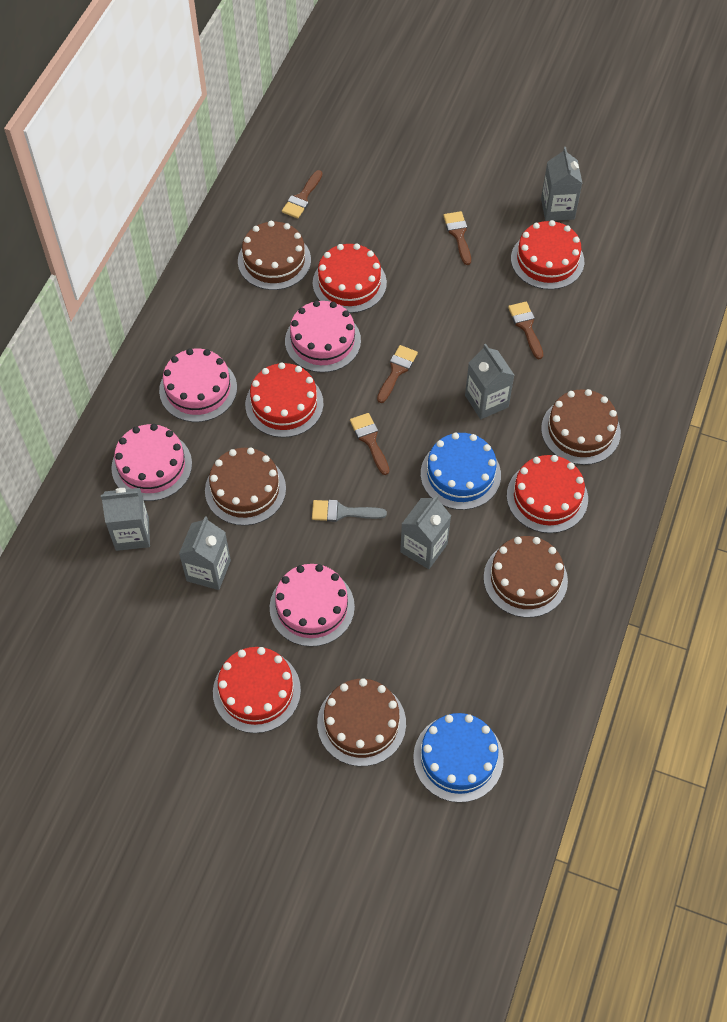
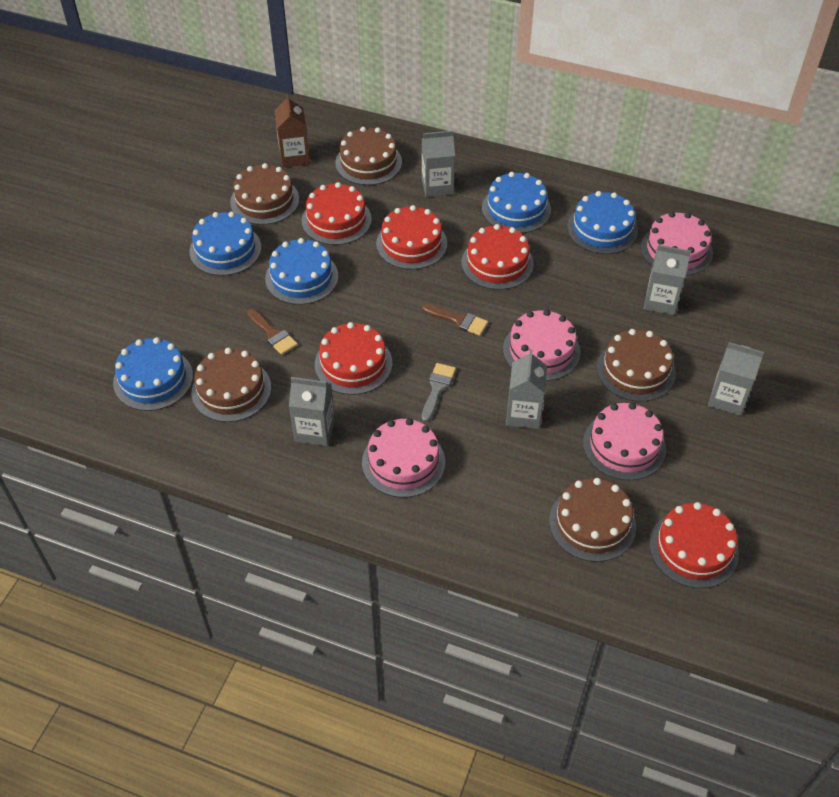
blue cake: 2 -> 5
brown brush: 5 -> 2
brown carton: 0 -> 1

